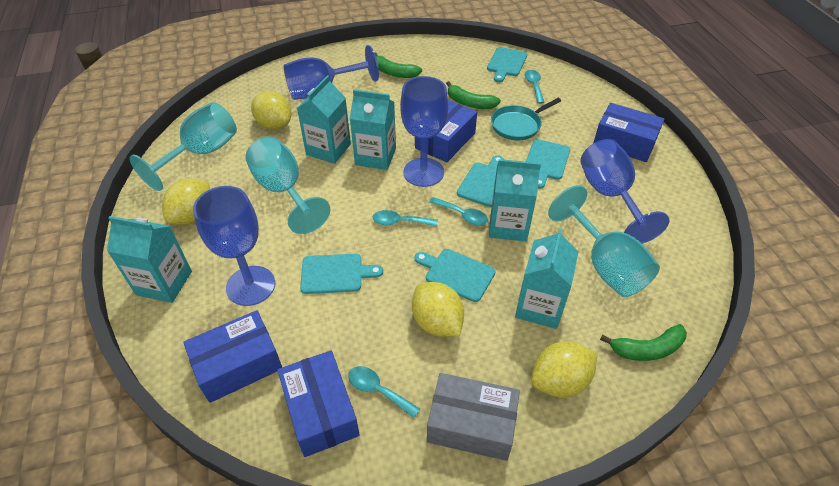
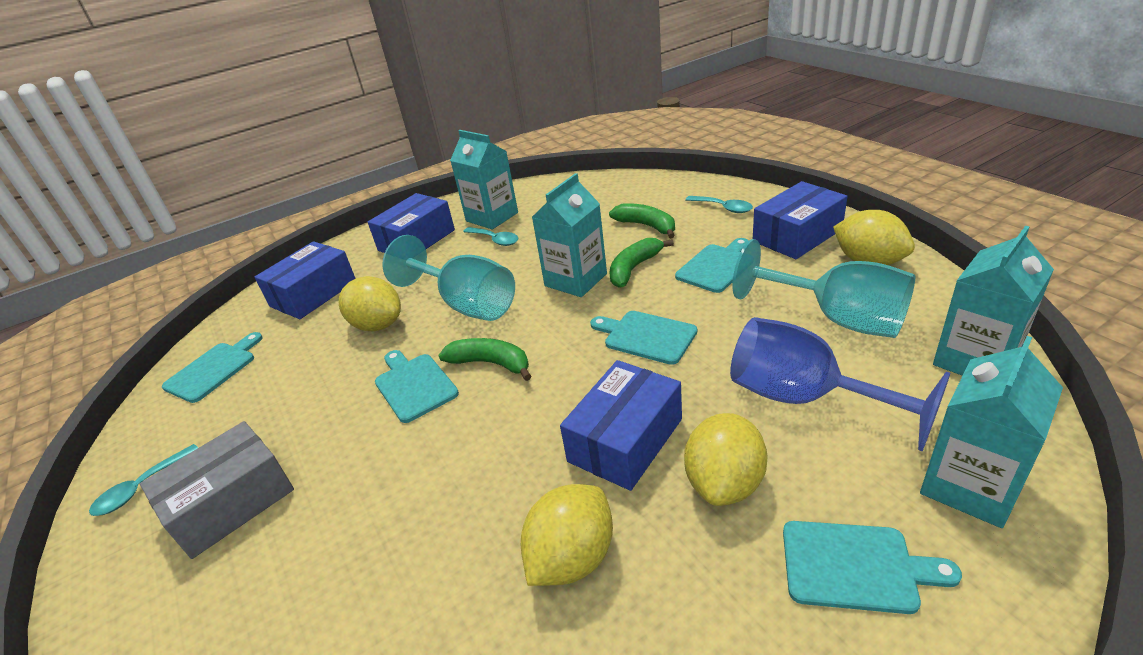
blue goblet: 4 -> 1
turquoise carton: 5 -> 4
turquoise goblet: 3 -> 2
turquoise pan: 1 -> 0
turquoise spoon: 4 -> 3

